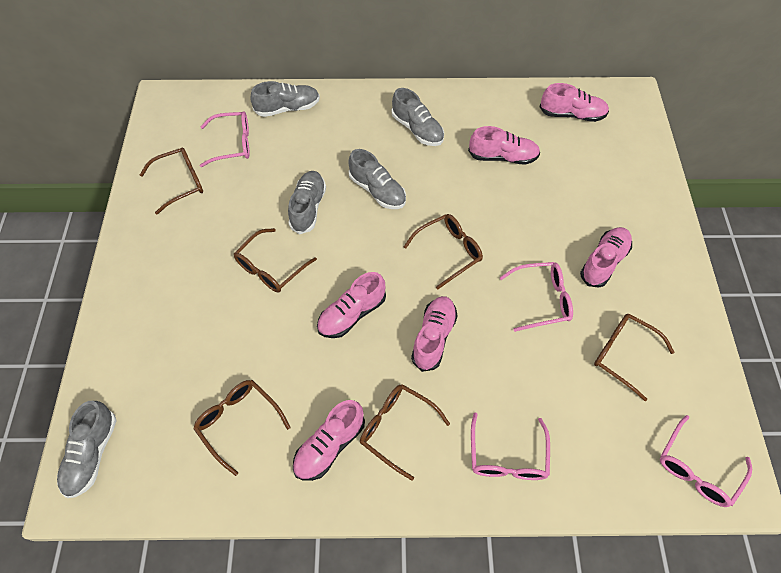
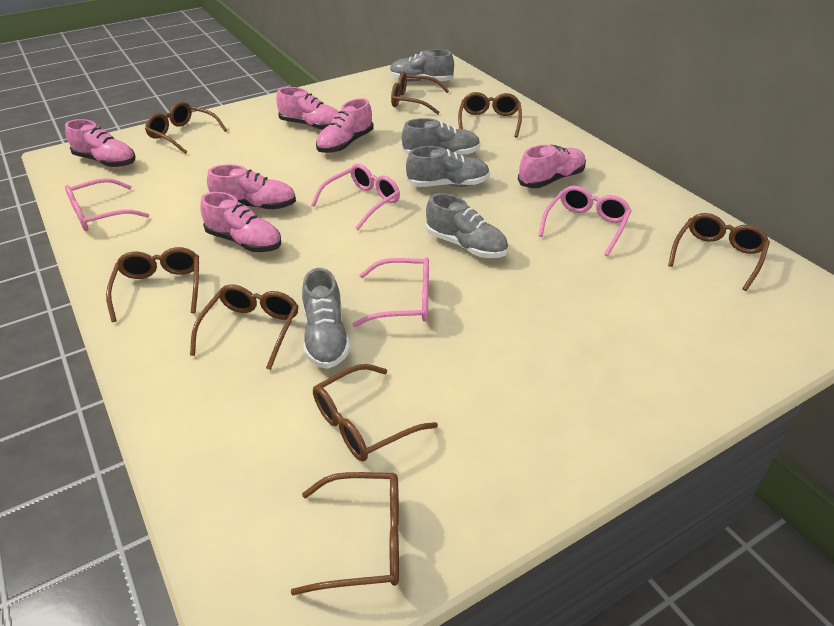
brown glasses: 6 -> 8

